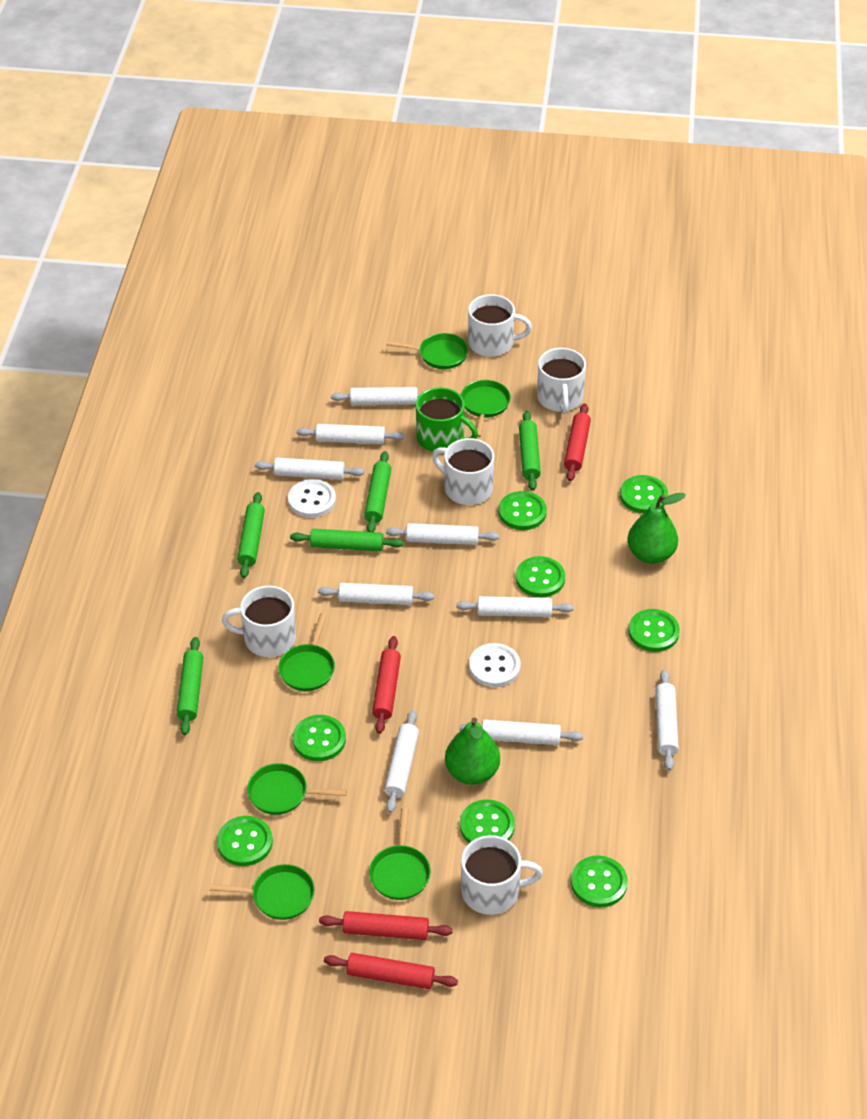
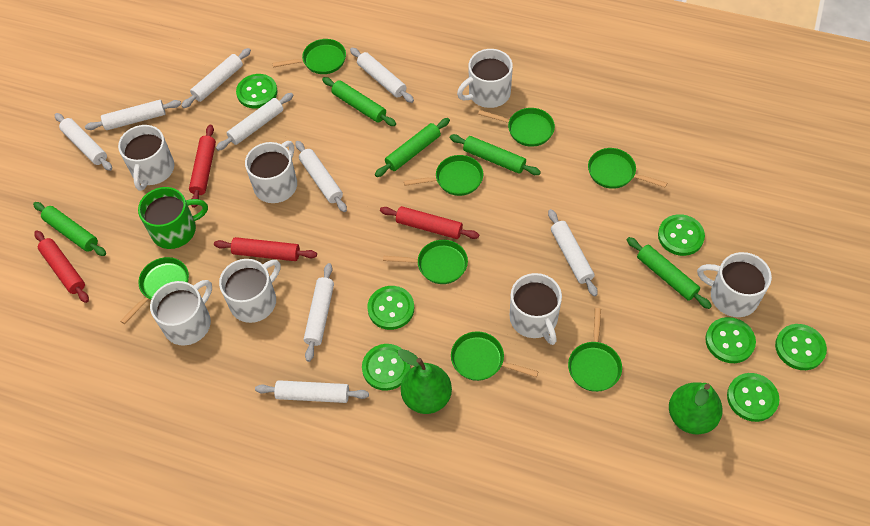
green button: 8 -> 7
green pan: 6 -> 8
white button: 2 -> 0
white mug: 5 -> 7

